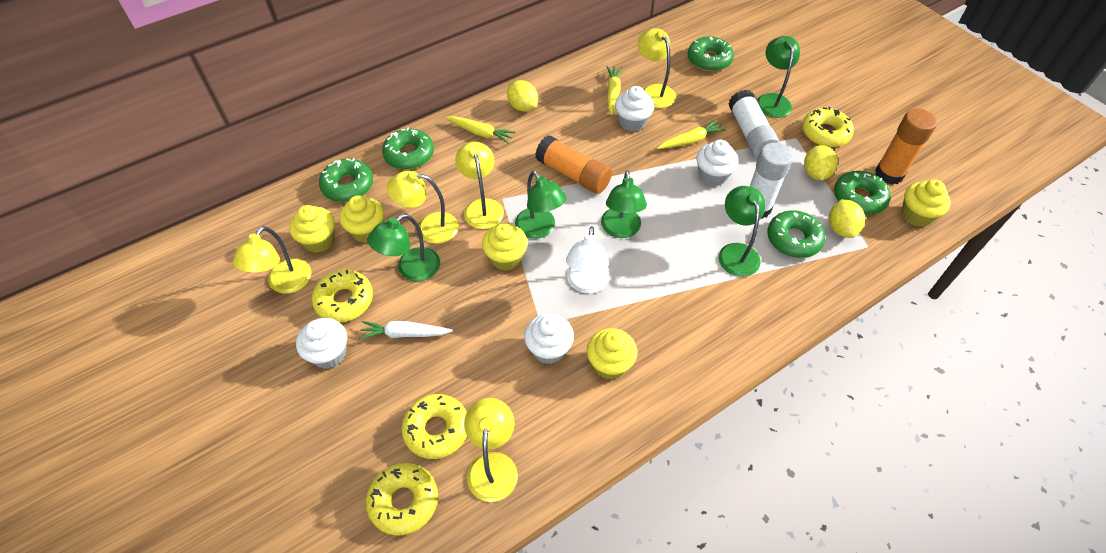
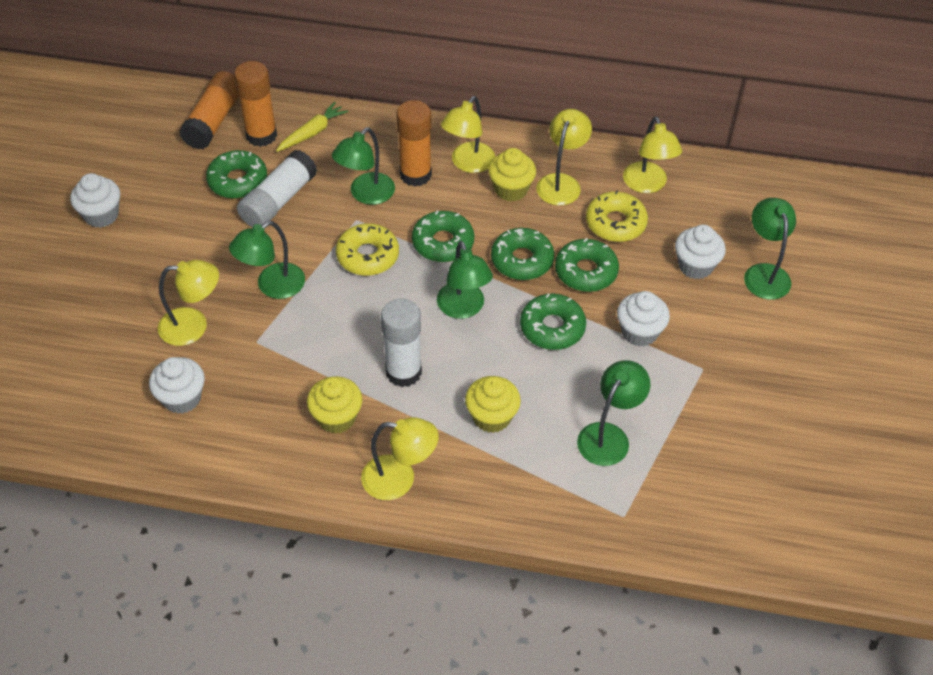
orange glue stick: 2 -> 3
white carrot: 1 -> 0
white lamp: 1 -> 0
yellow carrot: 3 -> 1
yellow cupcake: 5 -> 3
yellow donut: 4 -> 2
yellow lemon: 3 -> 0

